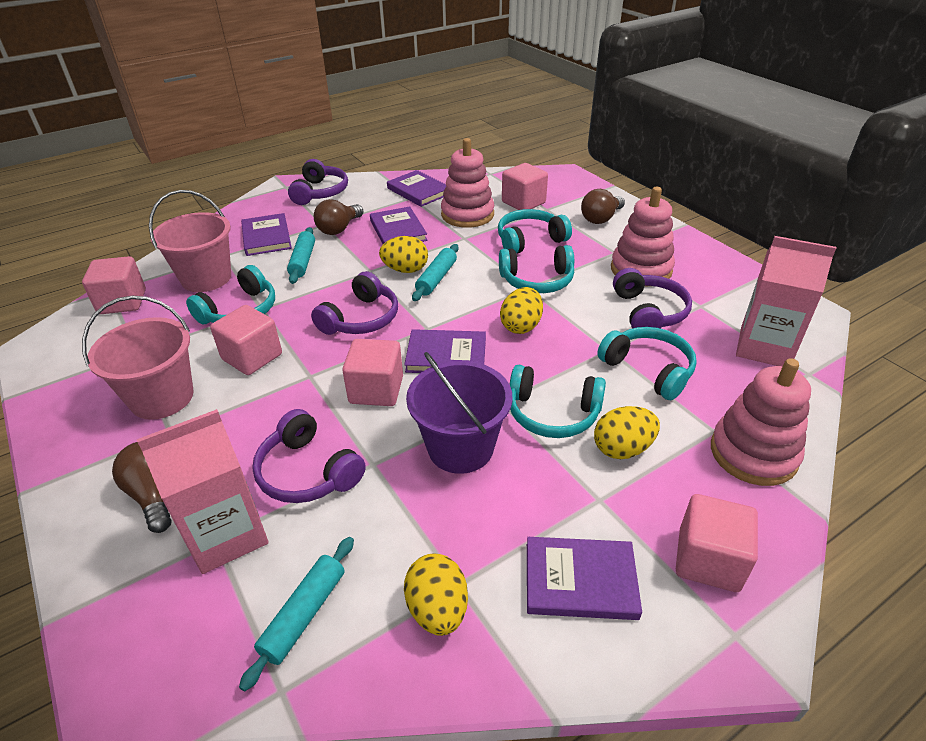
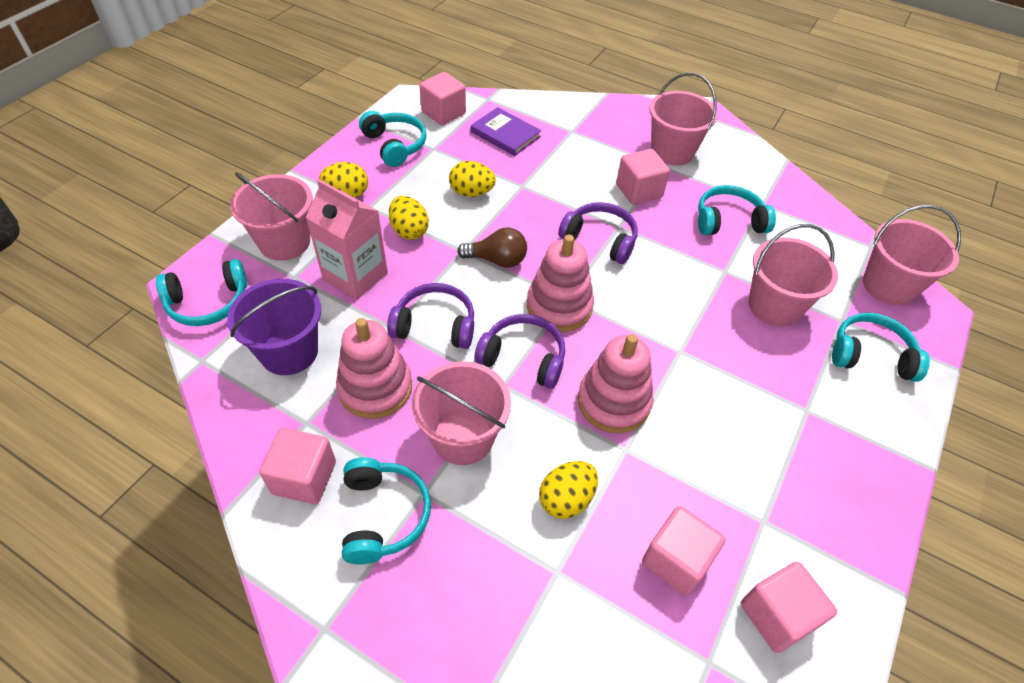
brown light bulb: 3 -> 1
pink bucket: 2 -> 5
pink carton: 2 -> 1
purple book: 5 -> 1
purple headphones: 4 -> 3
turquoise rolling pin: 3 -> 0

